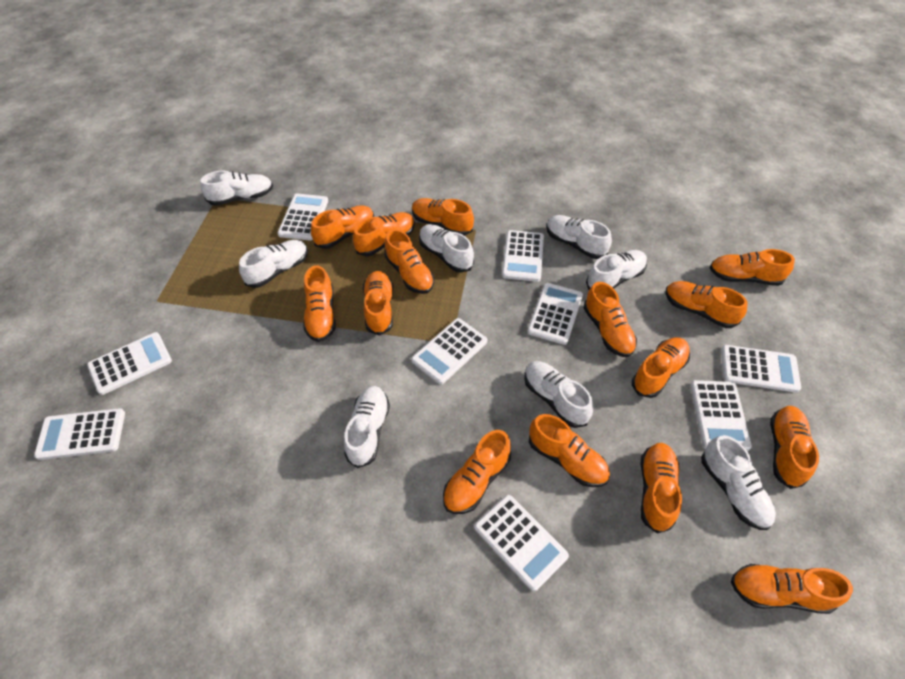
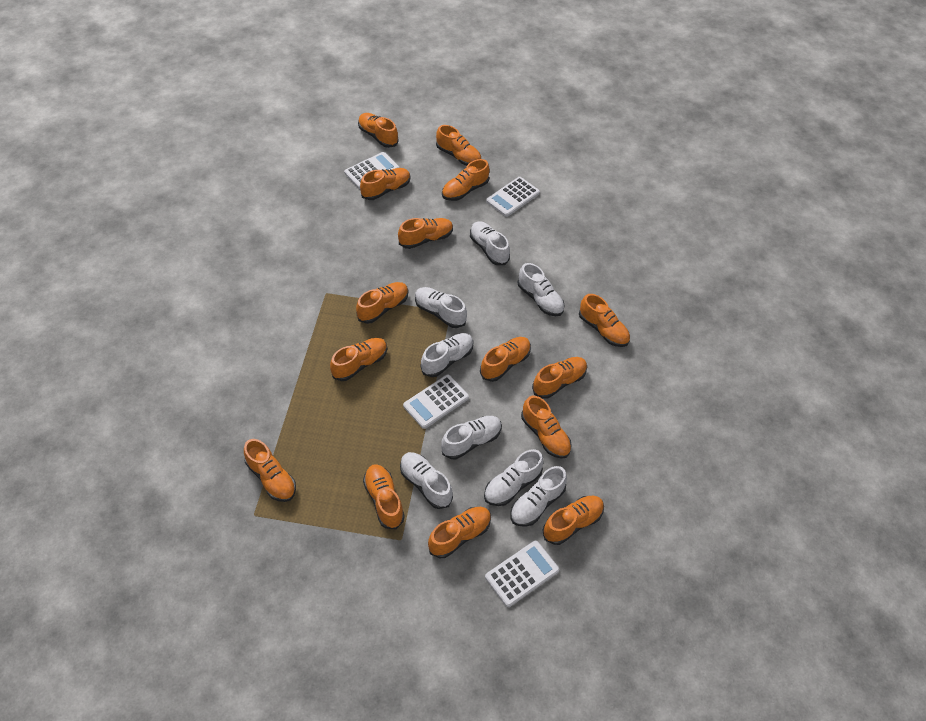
white calculator: 9 -> 4

